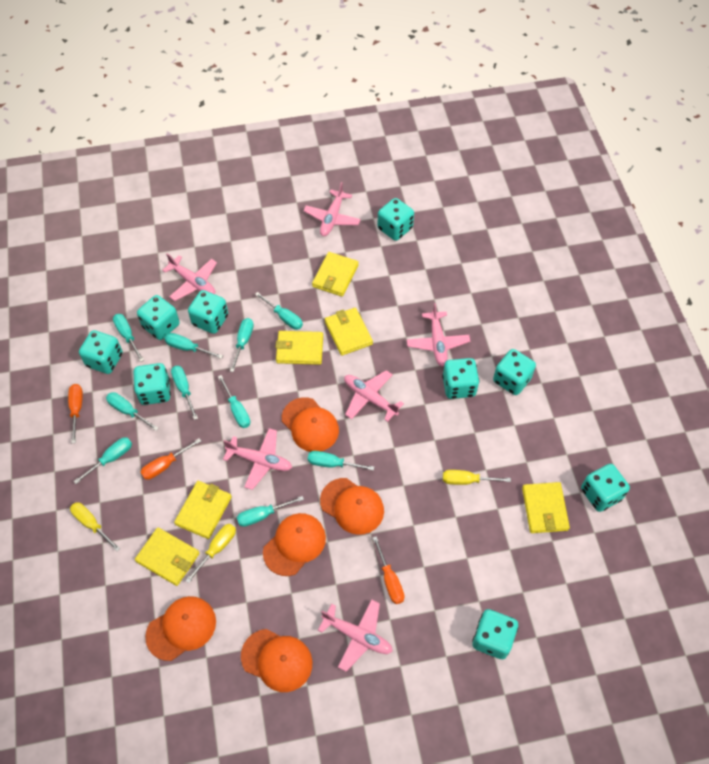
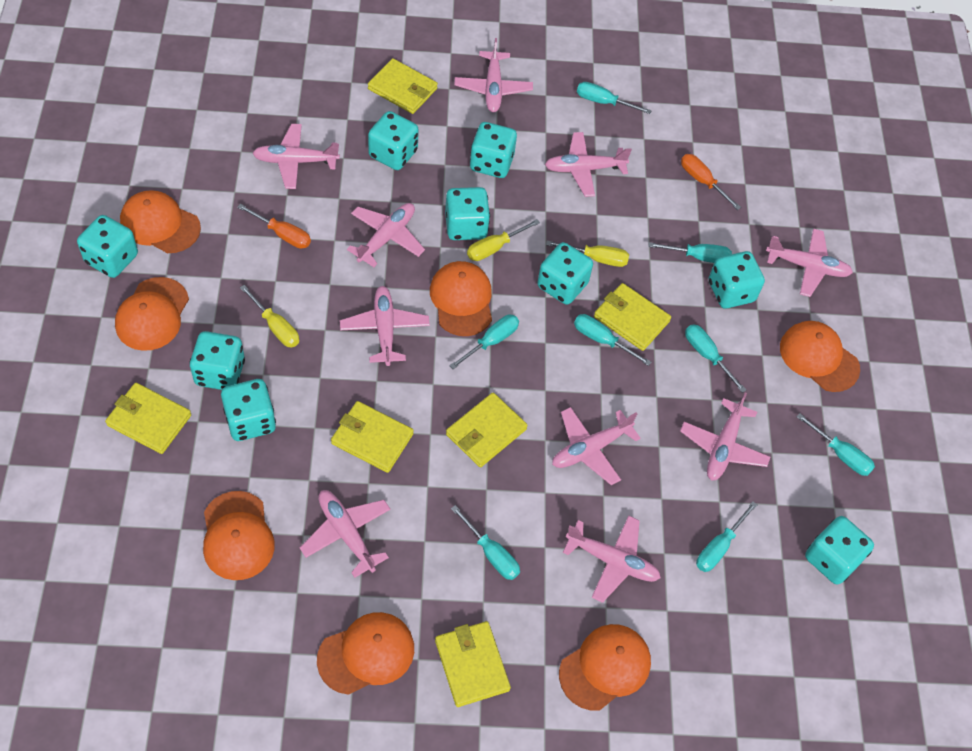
orange cap: 5 -> 7
orange screwdriver: 3 -> 2
pink plane: 6 -> 10
turquoise screwdriver: 10 -> 8

